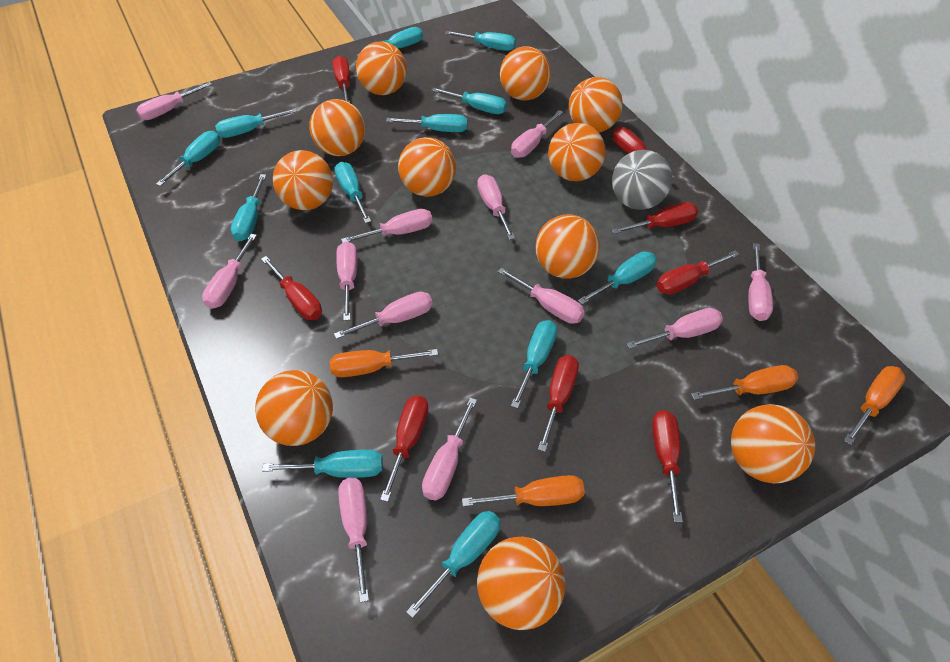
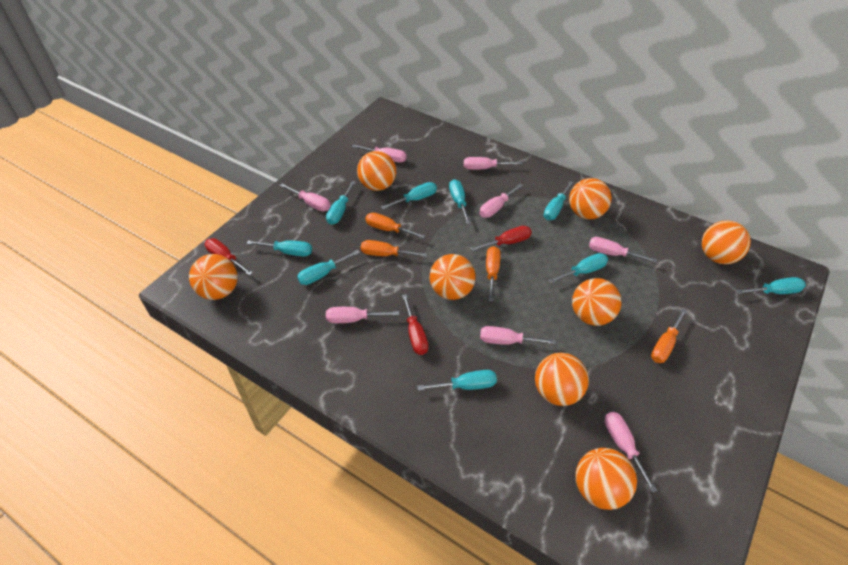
grey ball: 1 -> 0
orange ball: 11 -> 8
pink screwdriver: 12 -> 8
red screwdriver: 8 -> 3
turquoise screwdriver: 12 -> 9

